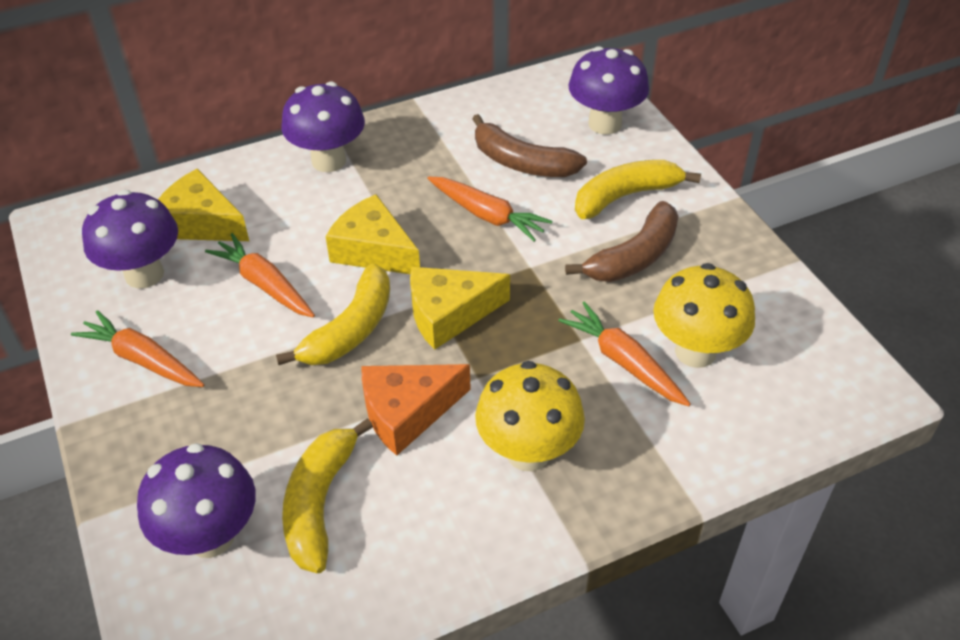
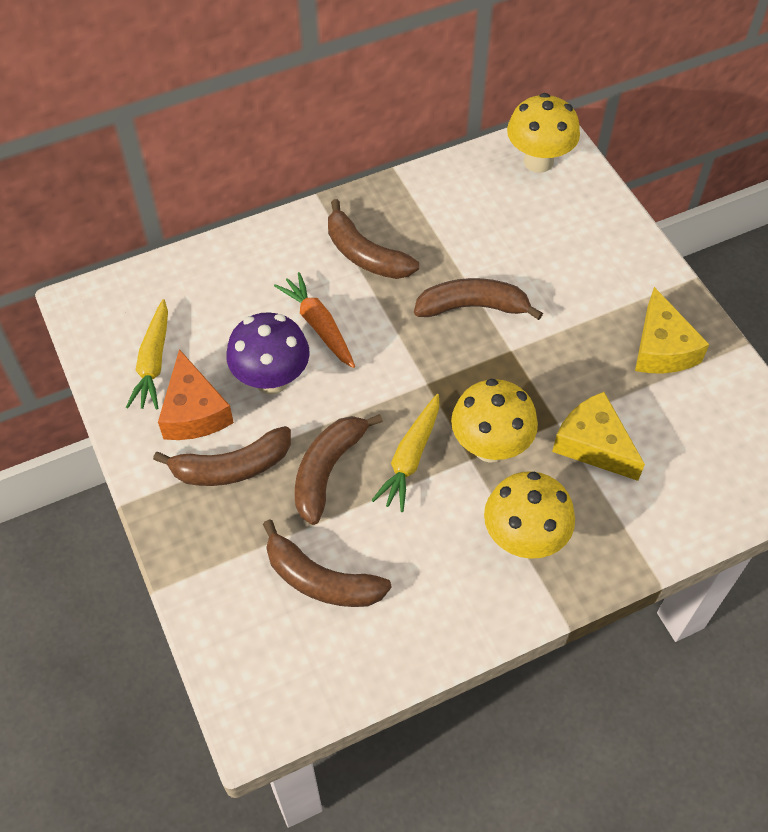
brown banana: 2 -> 5
orange carrot: 4 -> 1
purple mushroom: 4 -> 1
yellow banana: 3 -> 0
yellow carrot: 0 -> 2
yellow cheese: 3 -> 2
yellow mushroom: 2 -> 3

